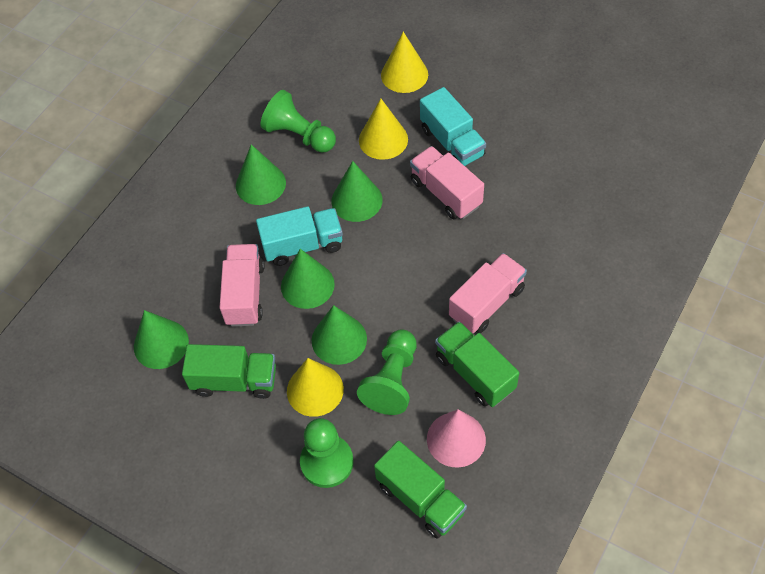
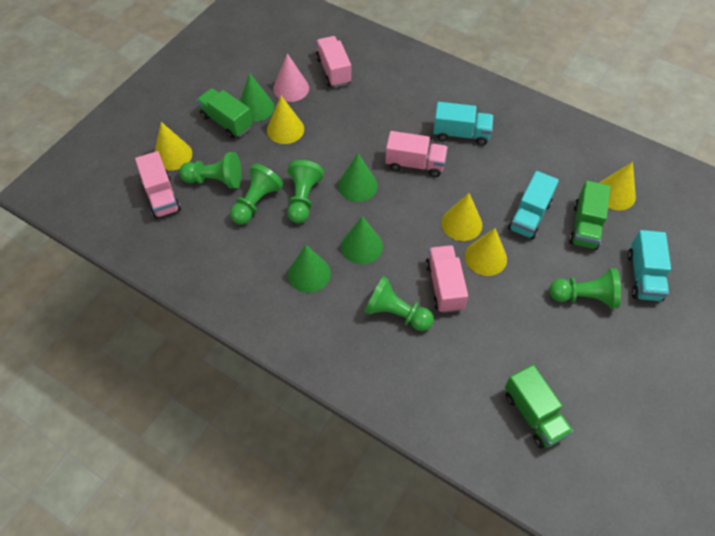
green cone: 5 -> 4
green pawn: 3 -> 5
pink truck: 3 -> 4
turquoise truck: 2 -> 3
yellow cone: 3 -> 5

